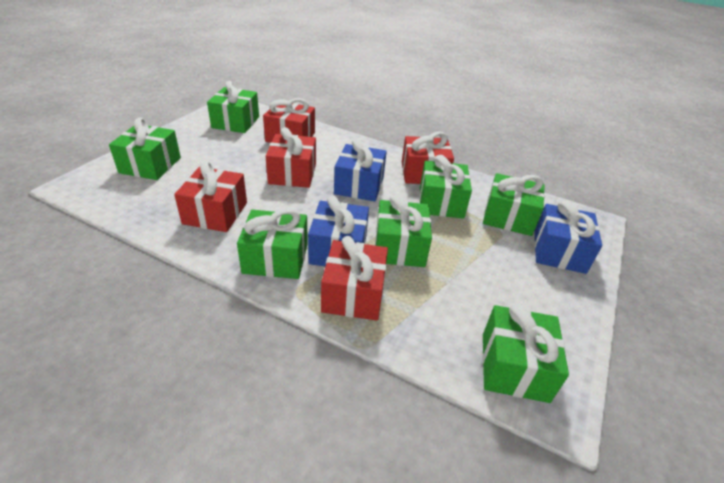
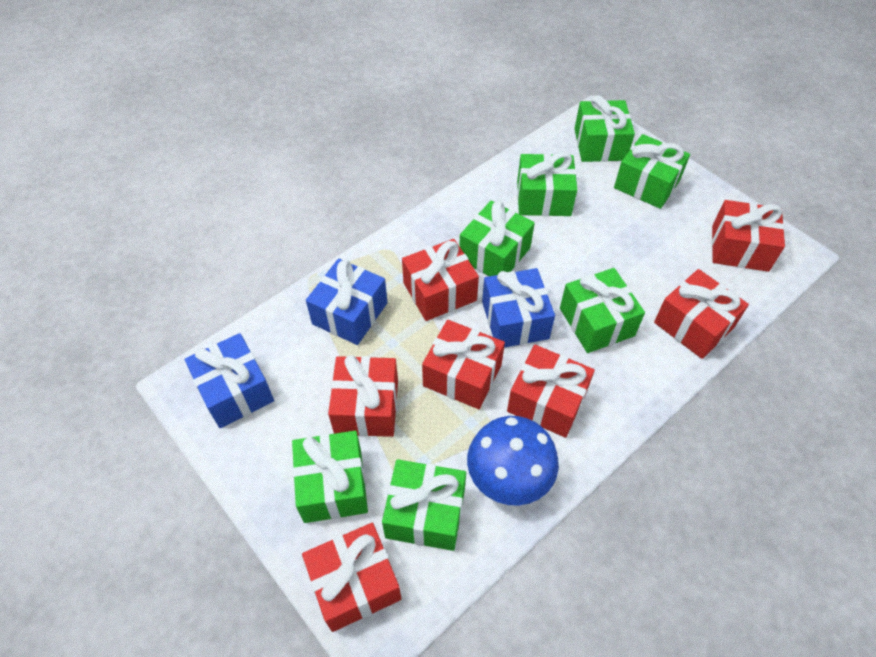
blue mushroom: 0 -> 1
red gift: 5 -> 7

